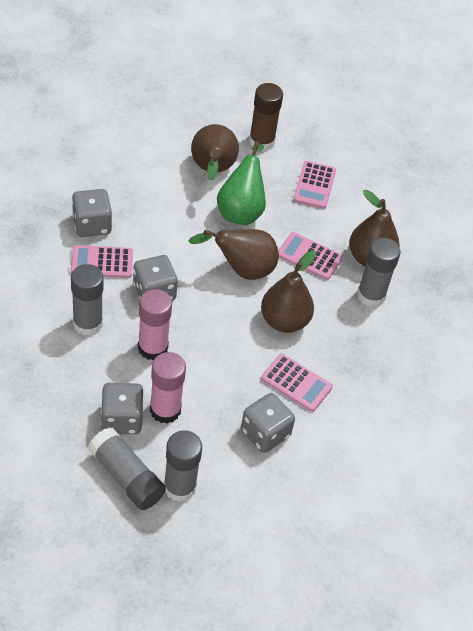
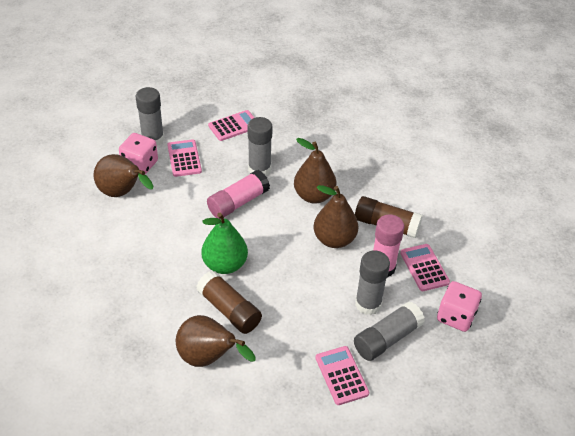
brown glue stick: 1 -> 2
grey dice: 4 -> 0
pink dice: 0 -> 2

